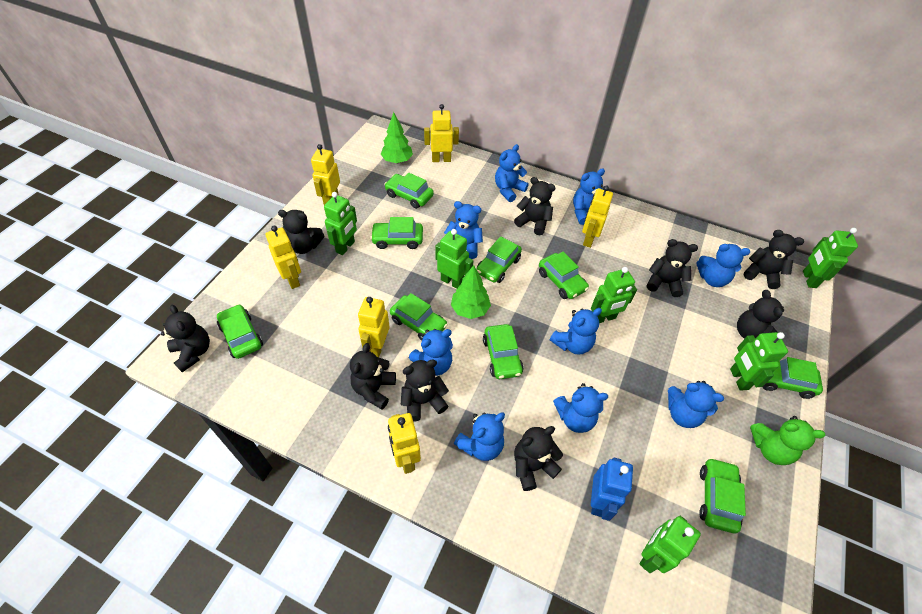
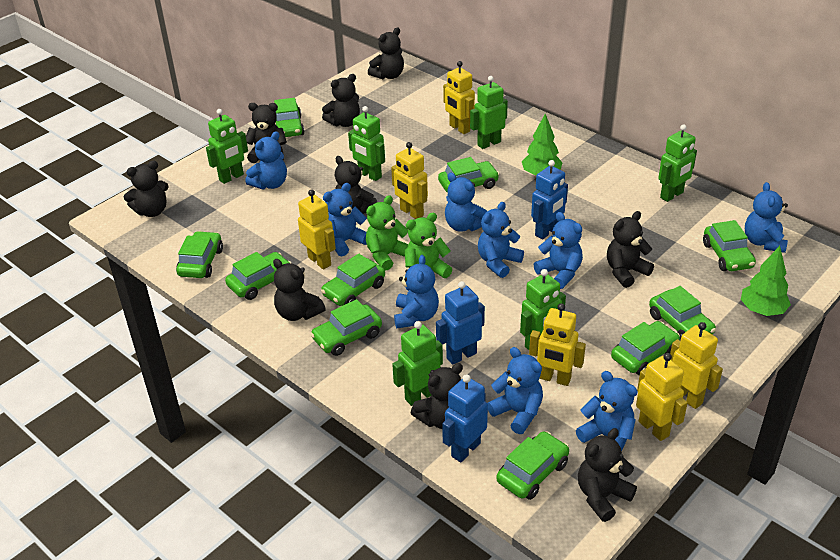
blue robot: 1 -> 3
green car: 9 -> 10
green teddy bear: 1 -> 2

